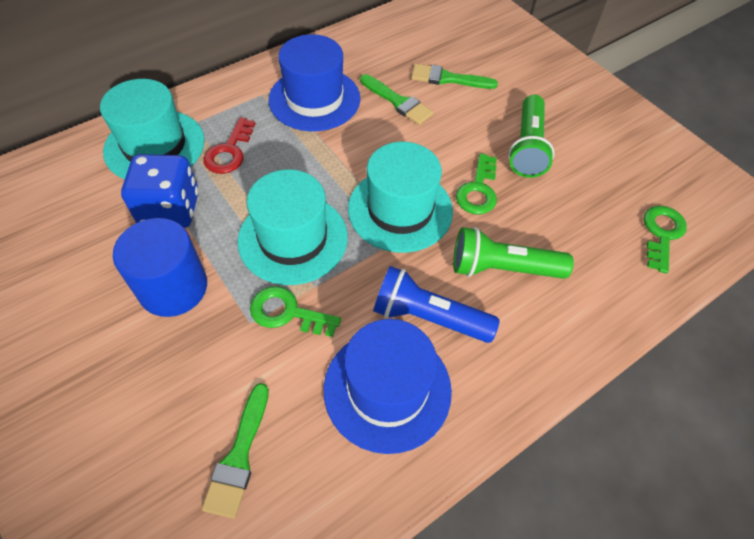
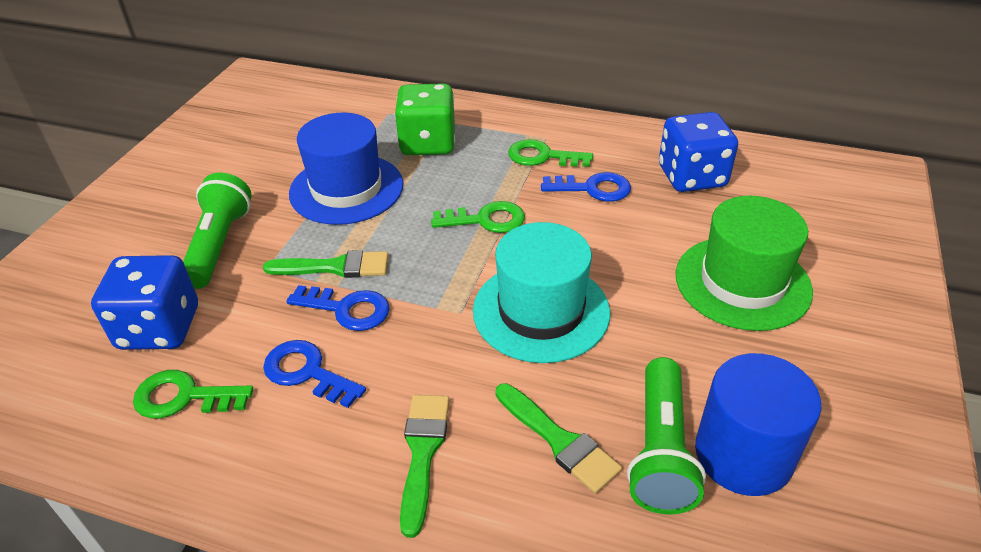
blue dice: 1 -> 2
blue flashlight: 1 -> 0
blue hat: 2 -> 1
blue key: 0 -> 3
green dice: 0 -> 1
green hat: 0 -> 1
red key: 1 -> 0
turquoise hat: 3 -> 1

